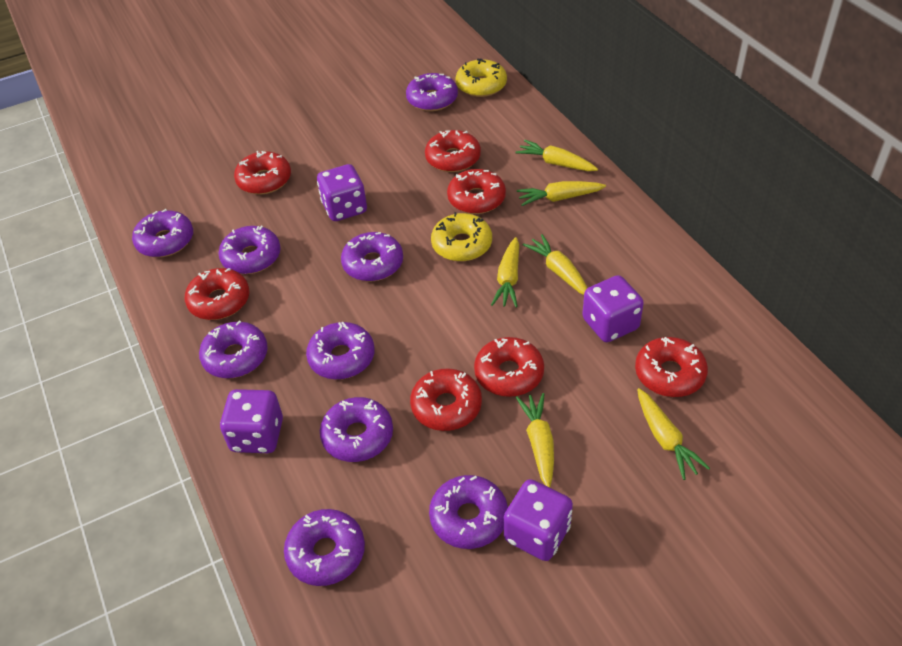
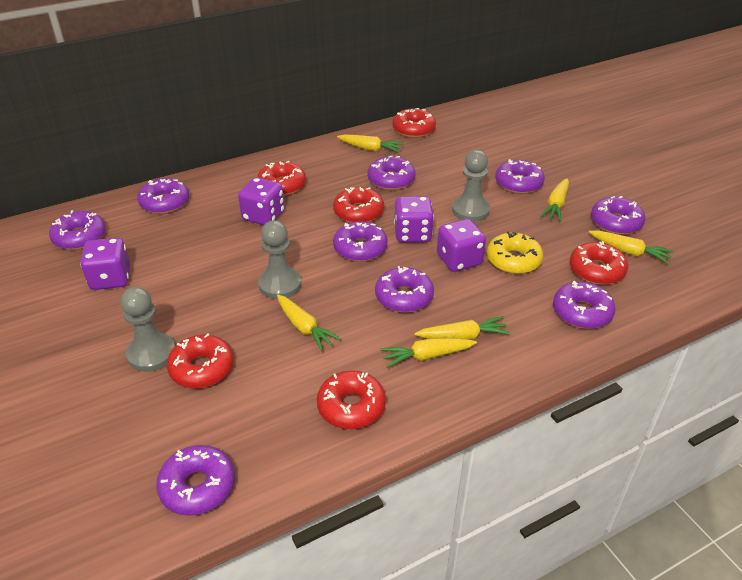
grey pawn: 0 -> 3
red donut: 7 -> 6
yellow donut: 2 -> 1

